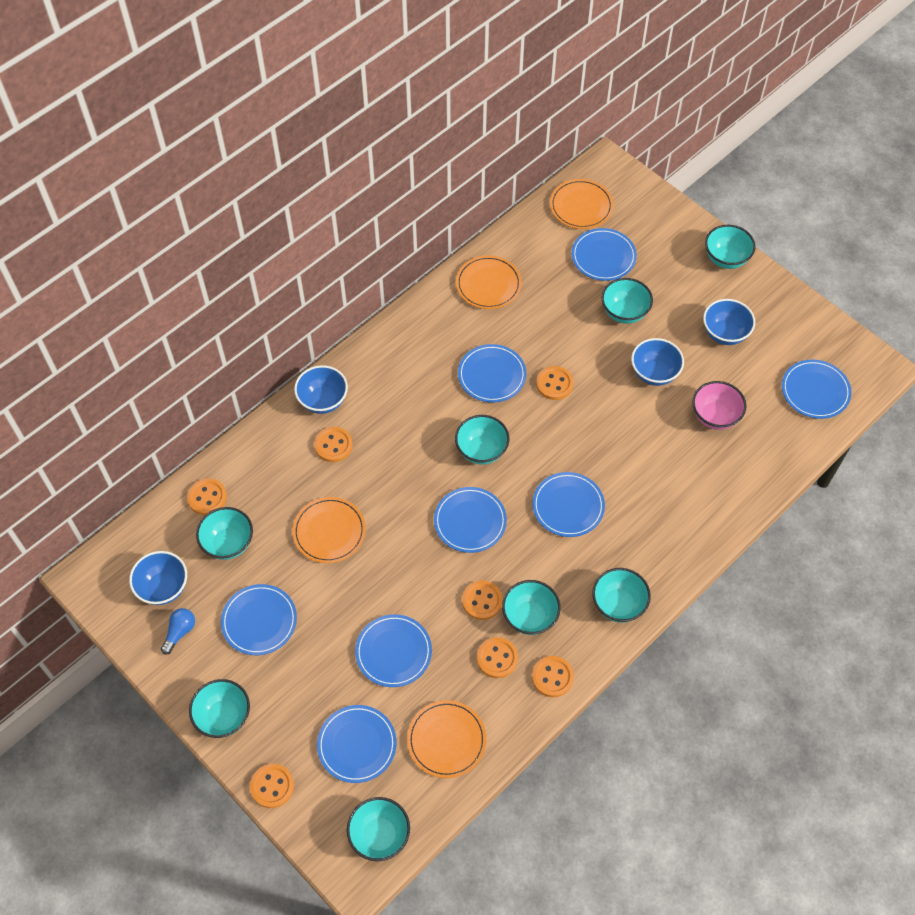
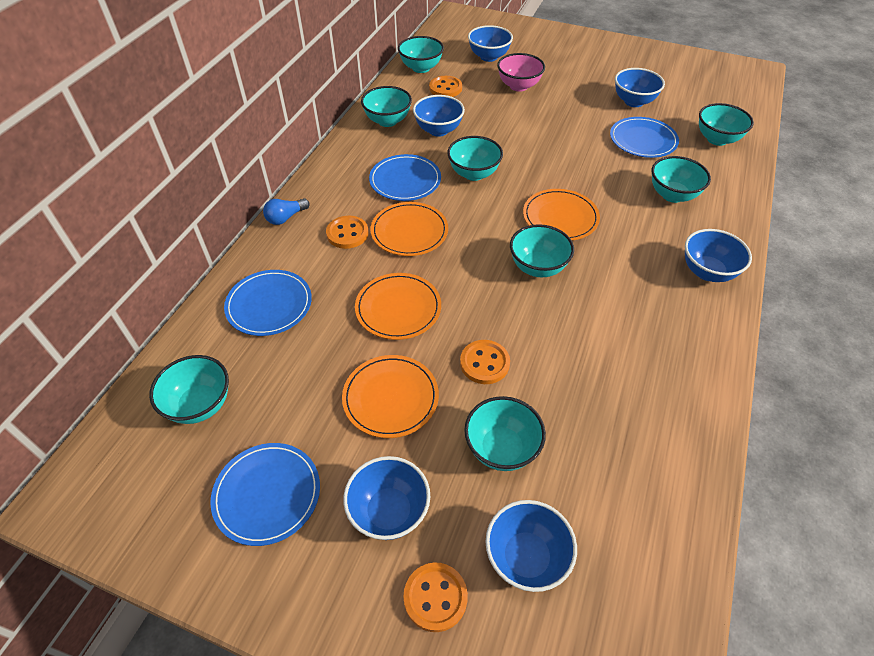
blue bowl: 4 -> 6
blue plate: 8 -> 4
orange button: 7 -> 4

